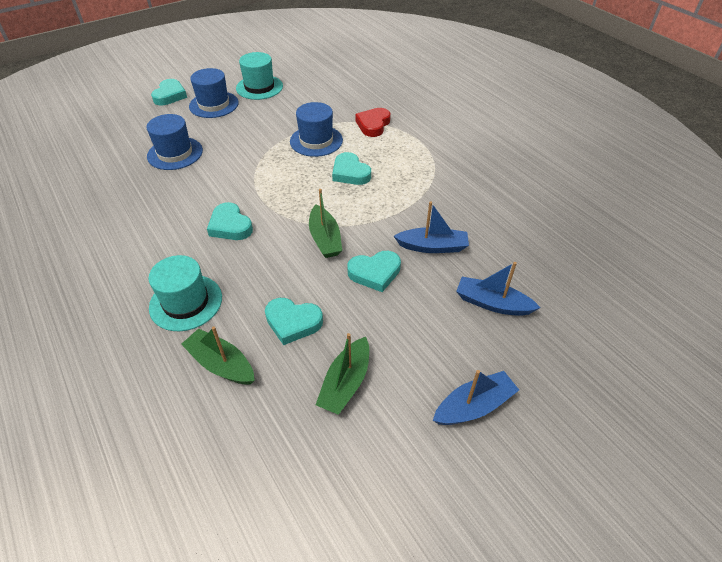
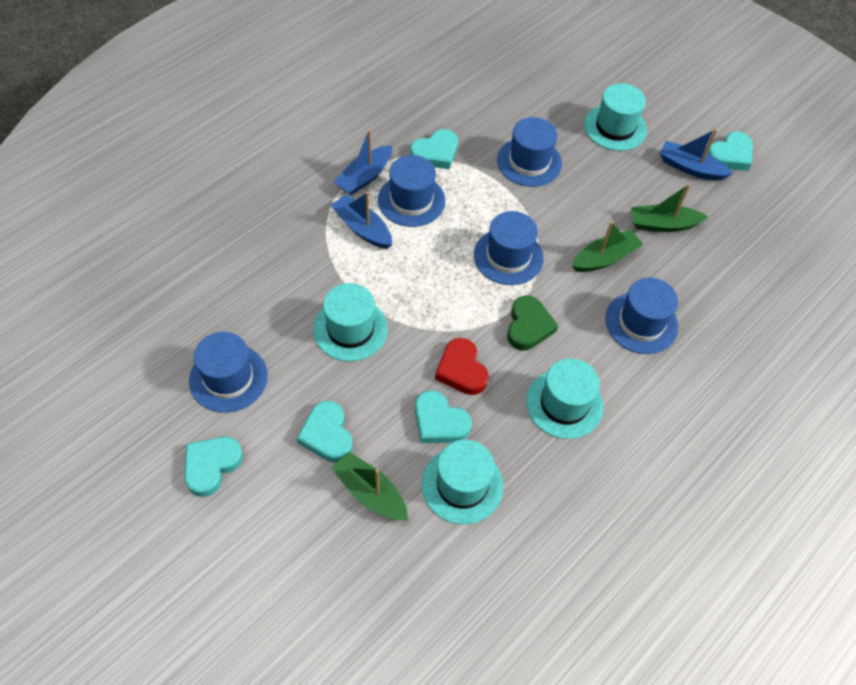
blue hat: 3 -> 5
green heart: 0 -> 1
turquoise hat: 2 -> 4

